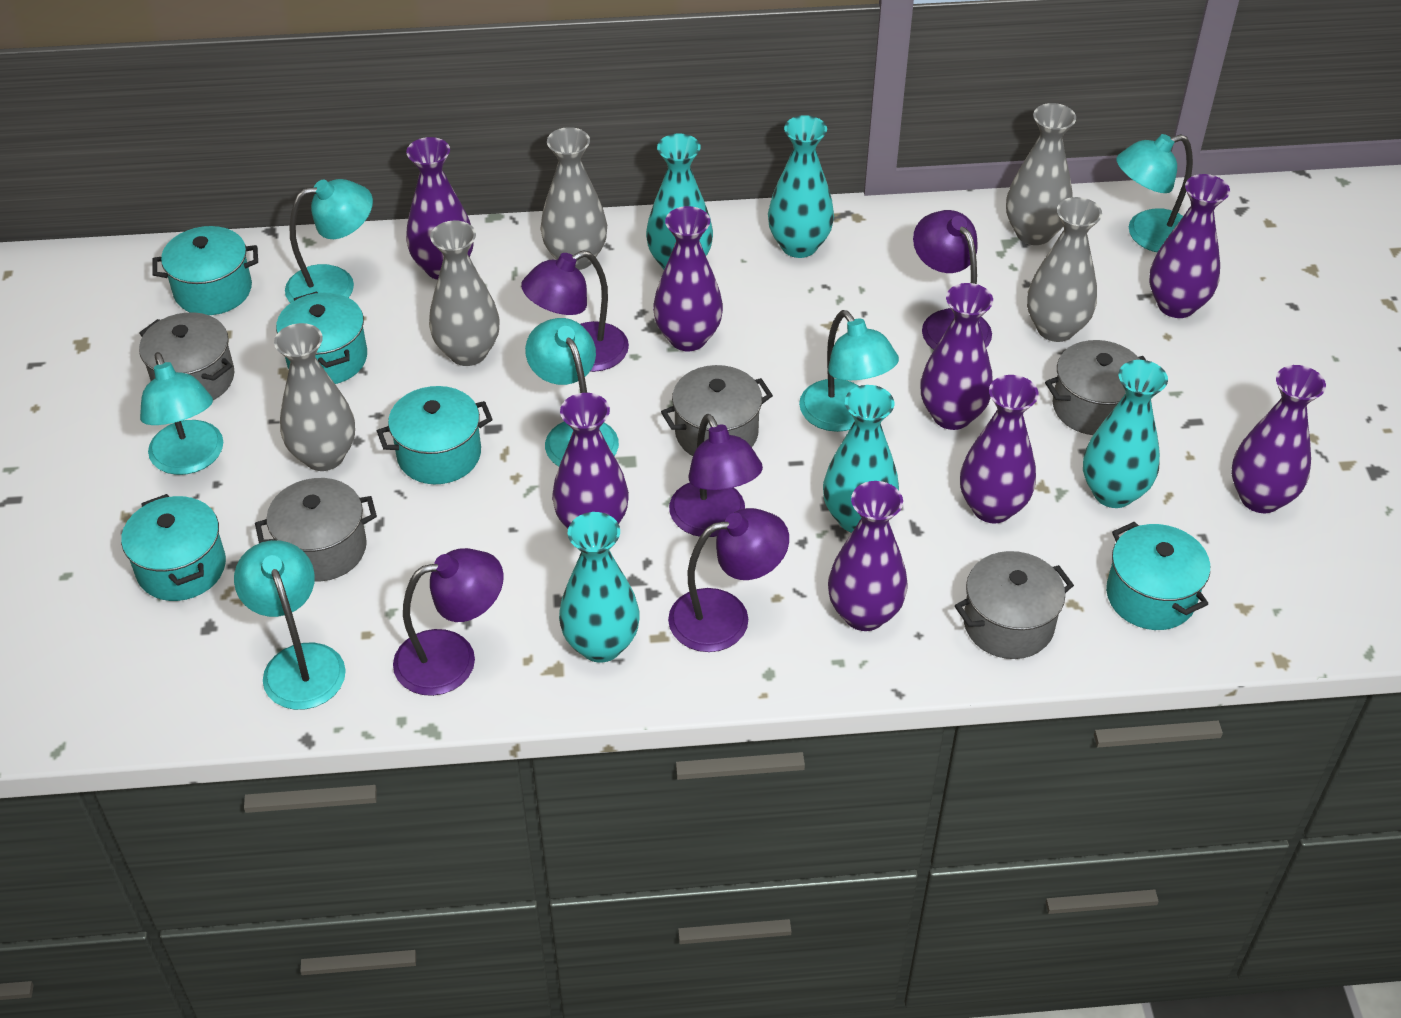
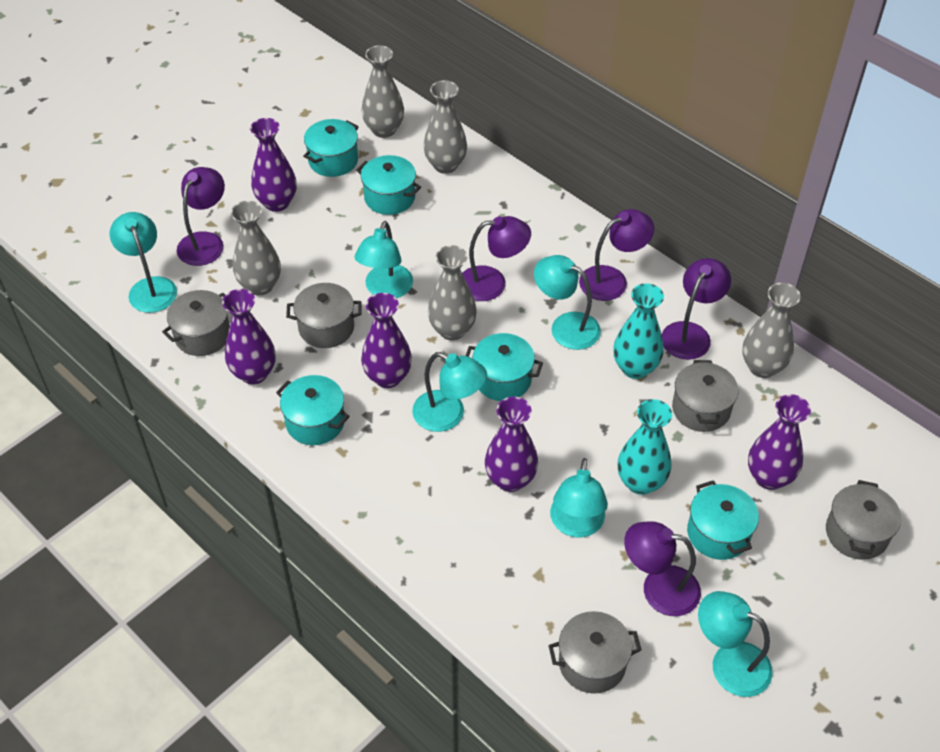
purple vase: 8 -> 5
turquoise vase: 5 -> 2

